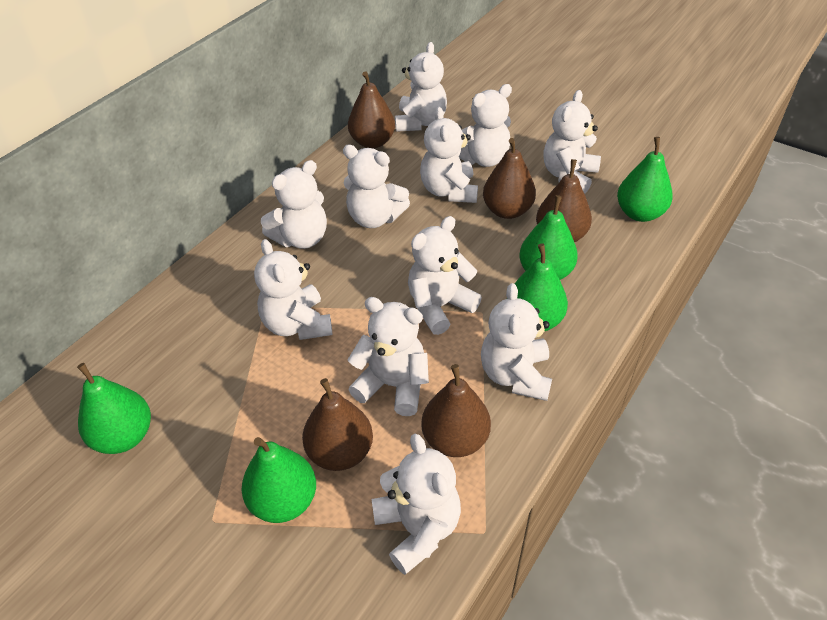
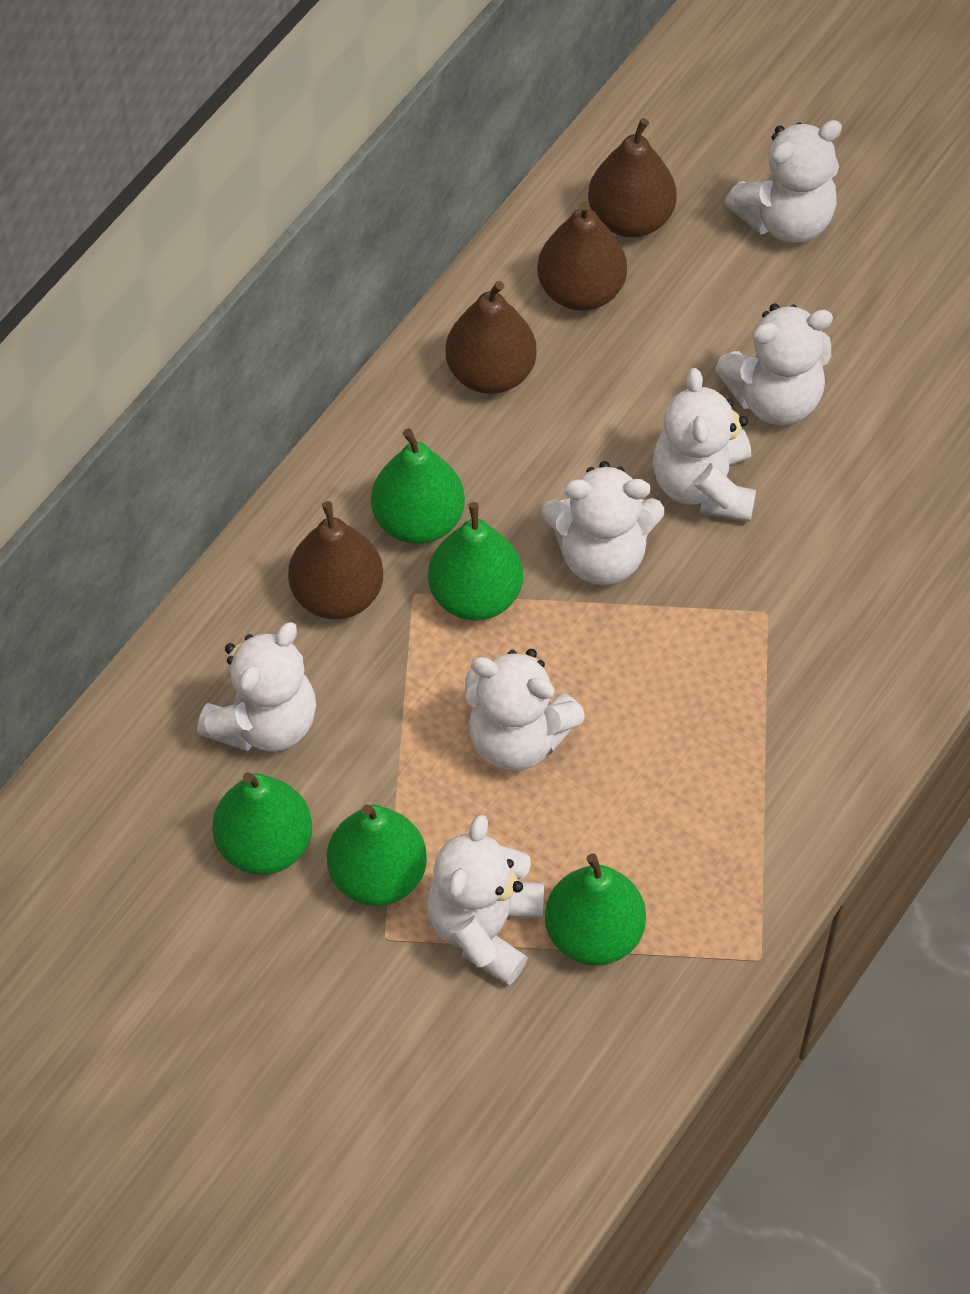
brown pear: 5 -> 4
white teddy bear: 11 -> 7

